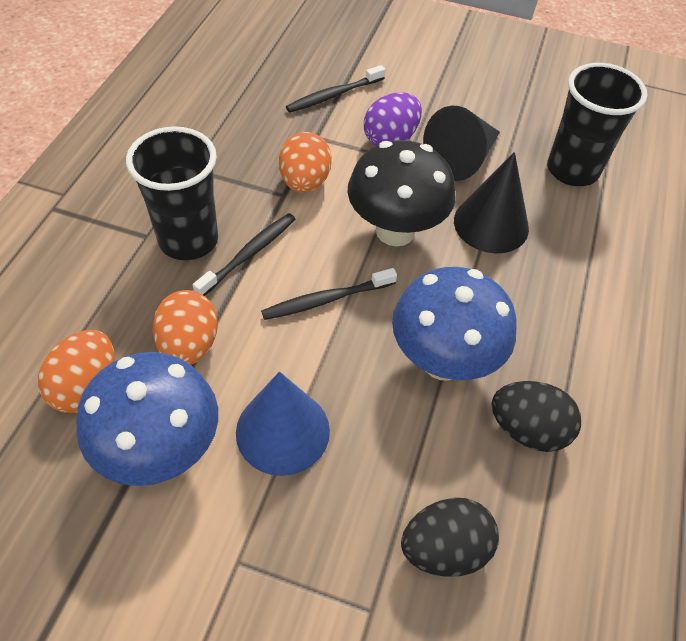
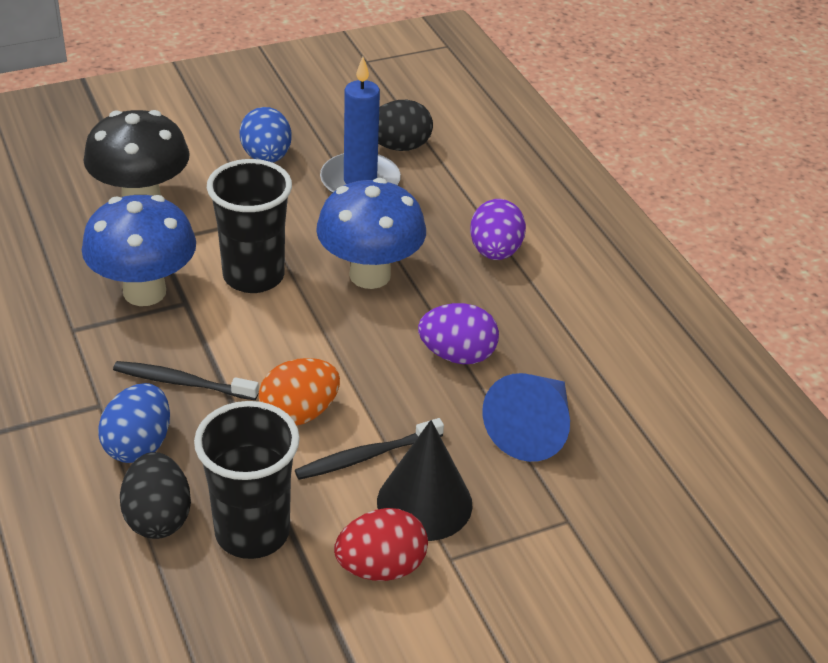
black cone: 2 -> 1
black toothbrush: 3 -> 2
blue candle: 0 -> 1
blue egg: 0 -> 2
orange egg: 3 -> 1
purple egg: 1 -> 2
red egg: 0 -> 1

